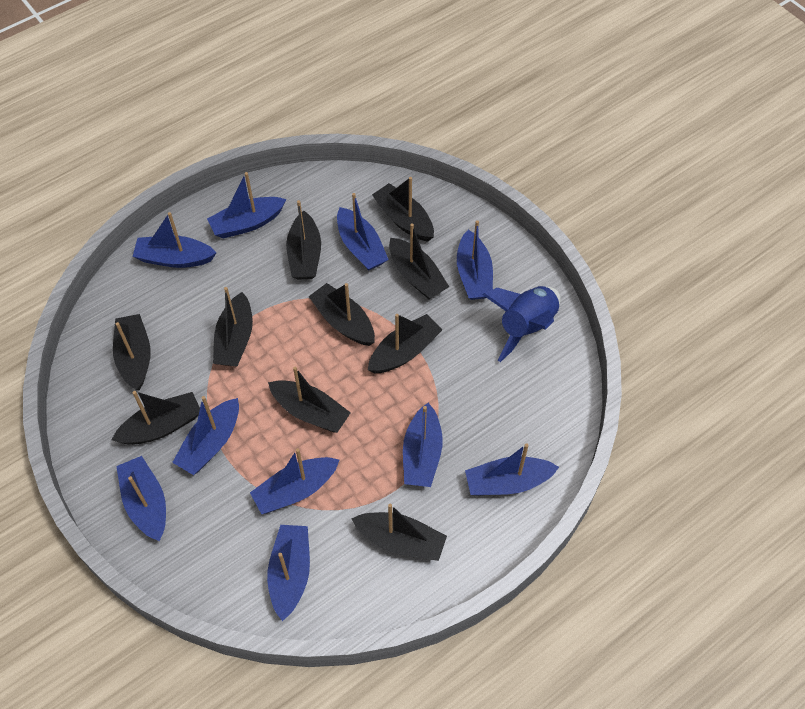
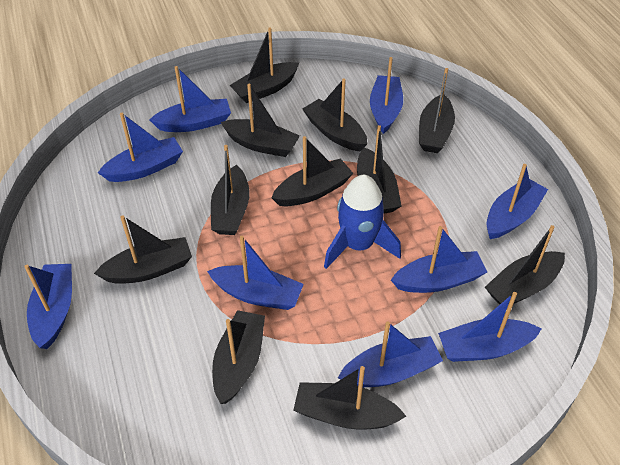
black boat: 10 -> 11
blue boat: 10 -> 9

